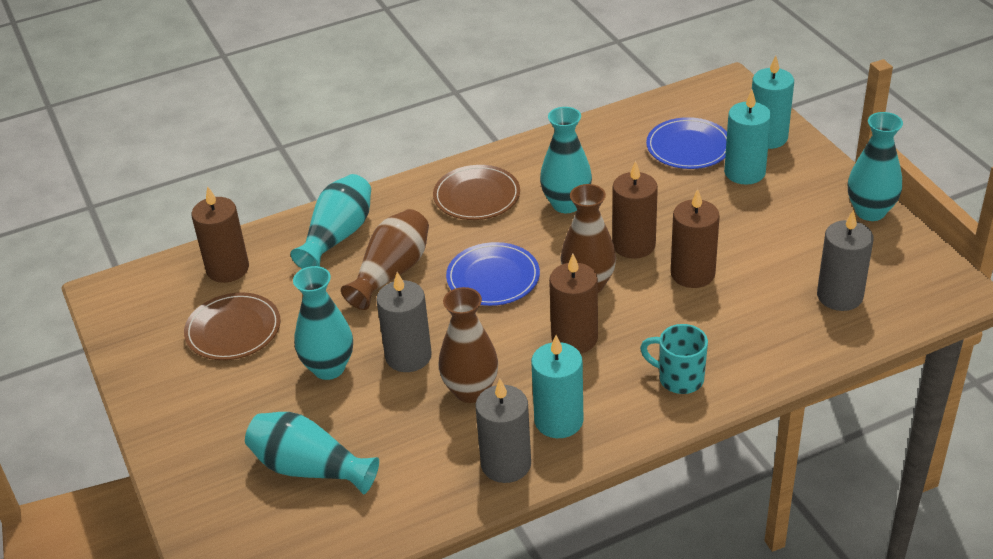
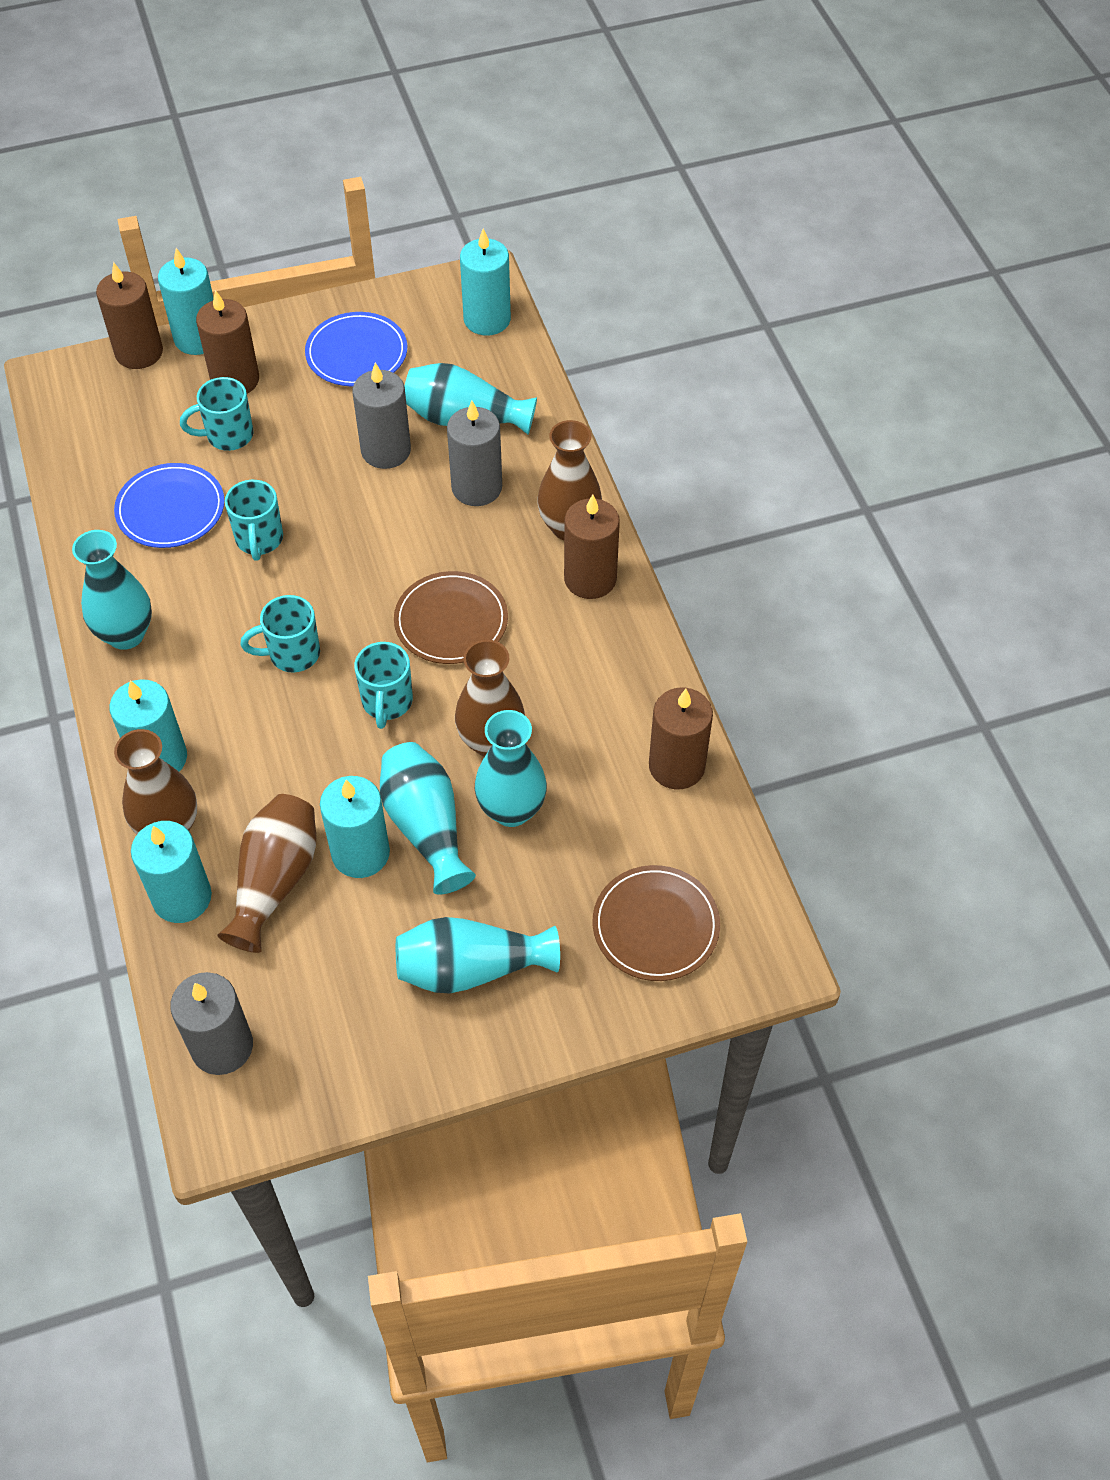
brown vase: 3 -> 4
turquoise candle: 3 -> 5
turquoise mug: 1 -> 4

